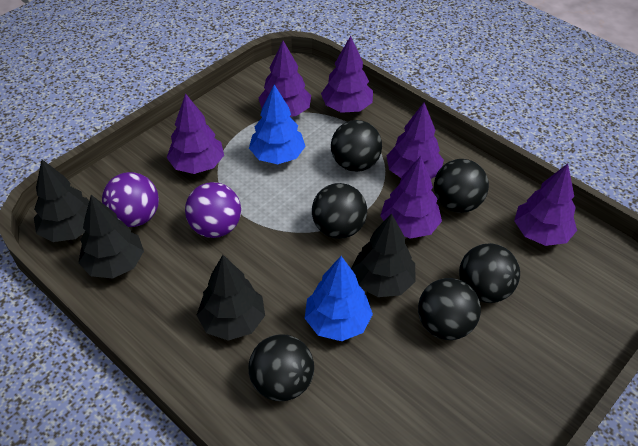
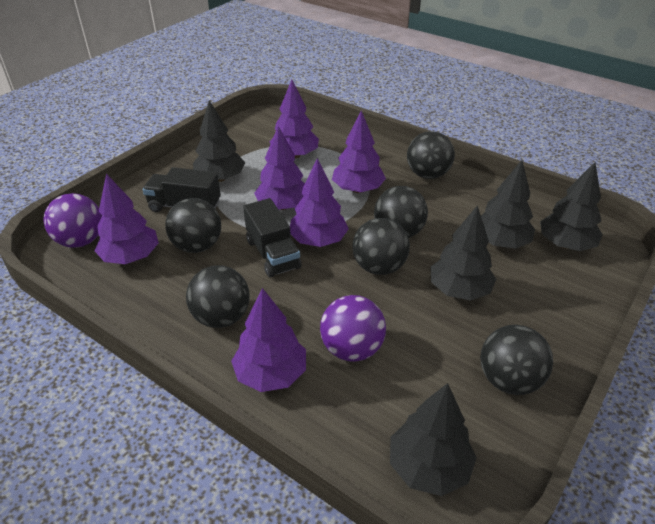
black tree: 4 -> 5
black truck: 0 -> 2
blue tree: 2 -> 0

